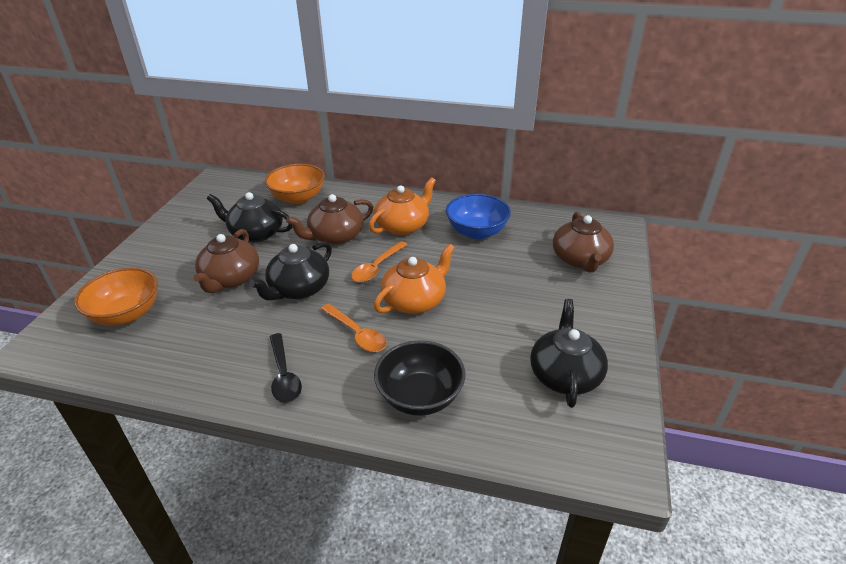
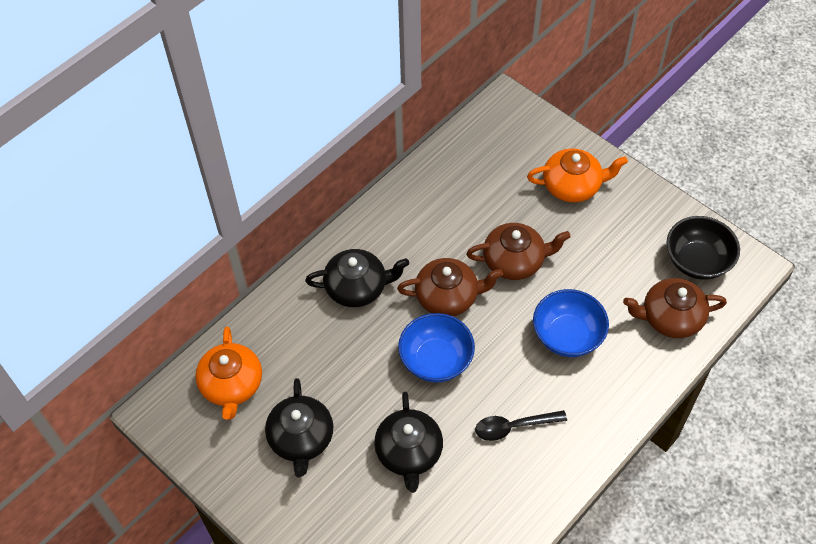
blue bowl: 1 -> 2
orange bowl: 2 -> 0
orange spoon: 2 -> 0

